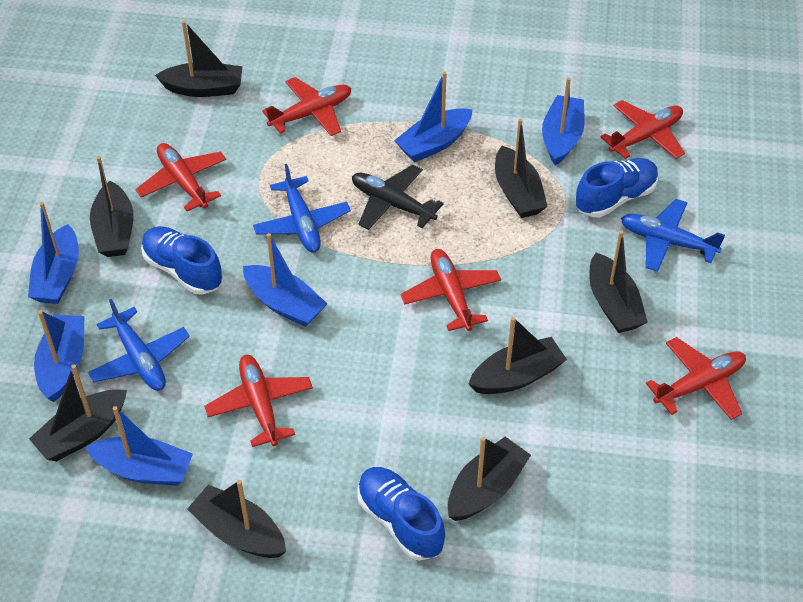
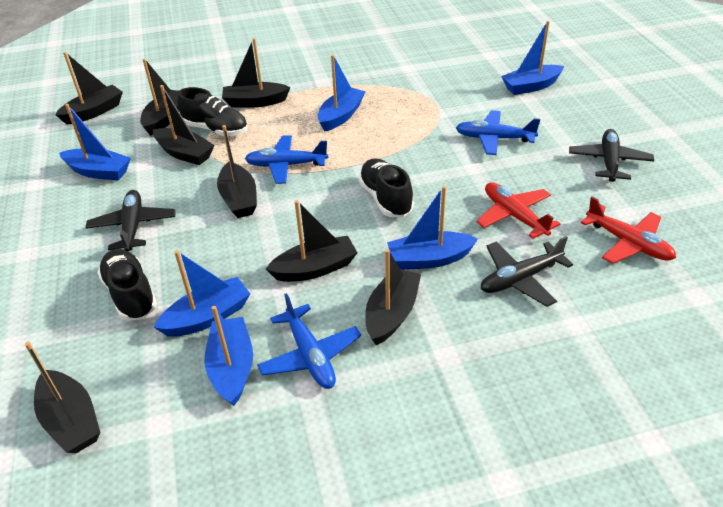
black plane: 1 -> 3
black shoe: 0 -> 3
blue shoe: 3 -> 0
red plane: 6 -> 2

